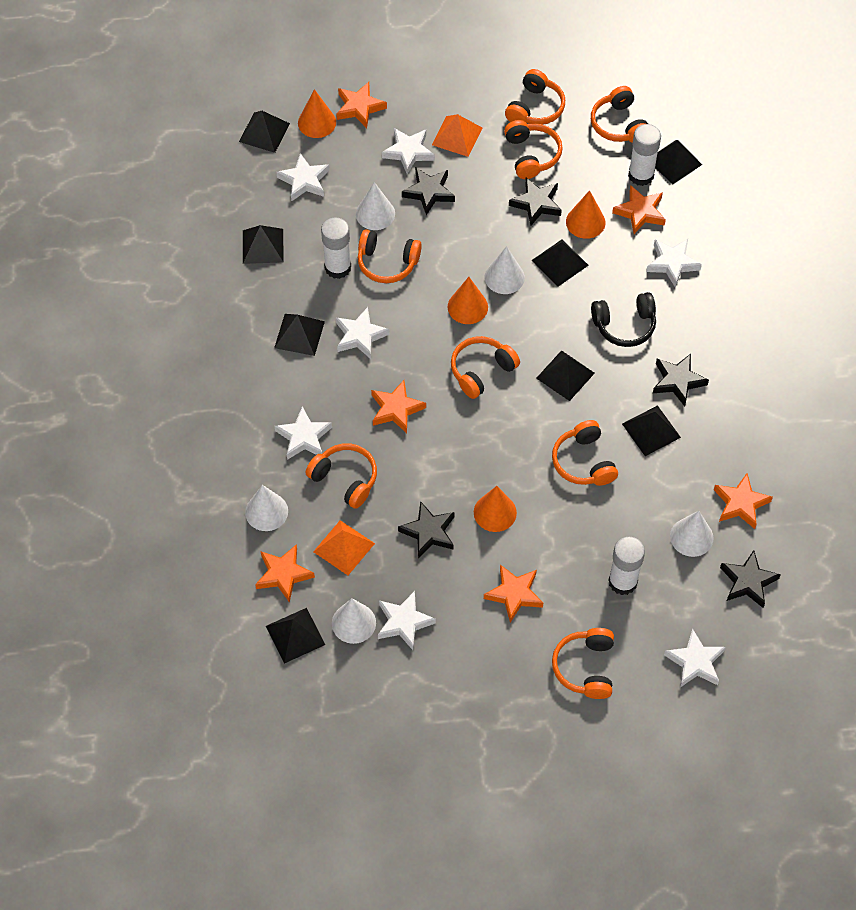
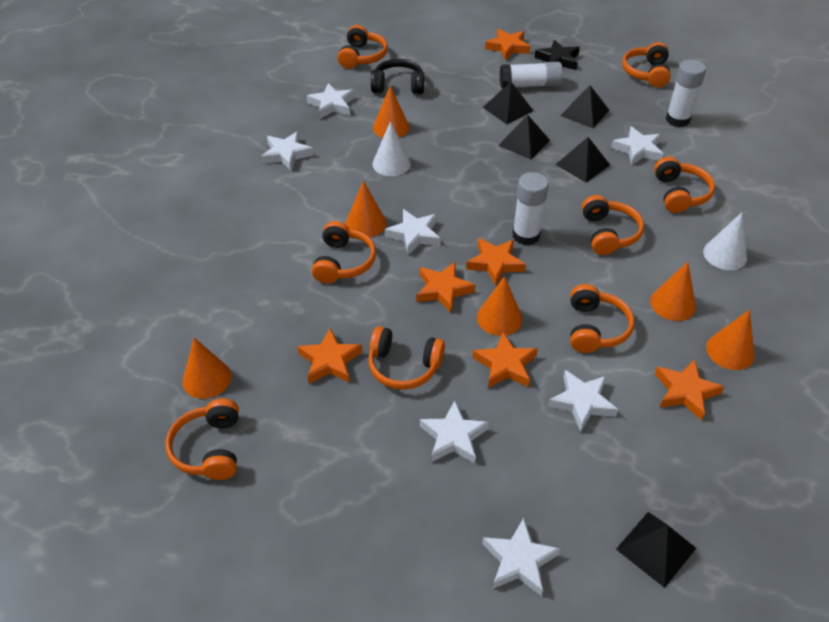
black pyramid: 8 -> 5
black star: 5 -> 1
orange cone: 4 -> 6
orange pyramid: 2 -> 0
white cone: 5 -> 2

